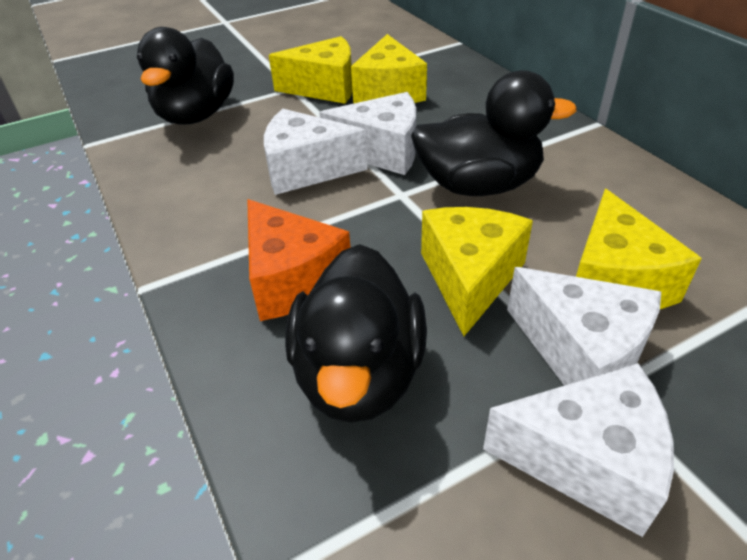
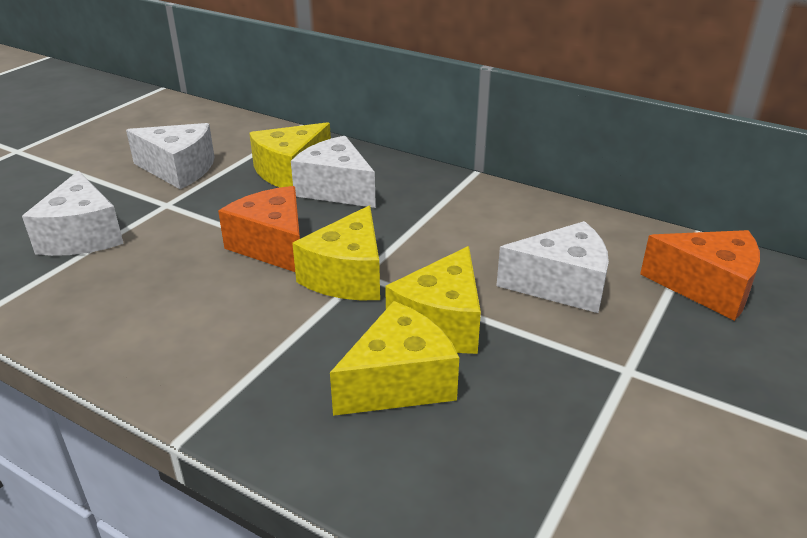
black duck: 3 -> 0
orange cheese: 1 -> 2

